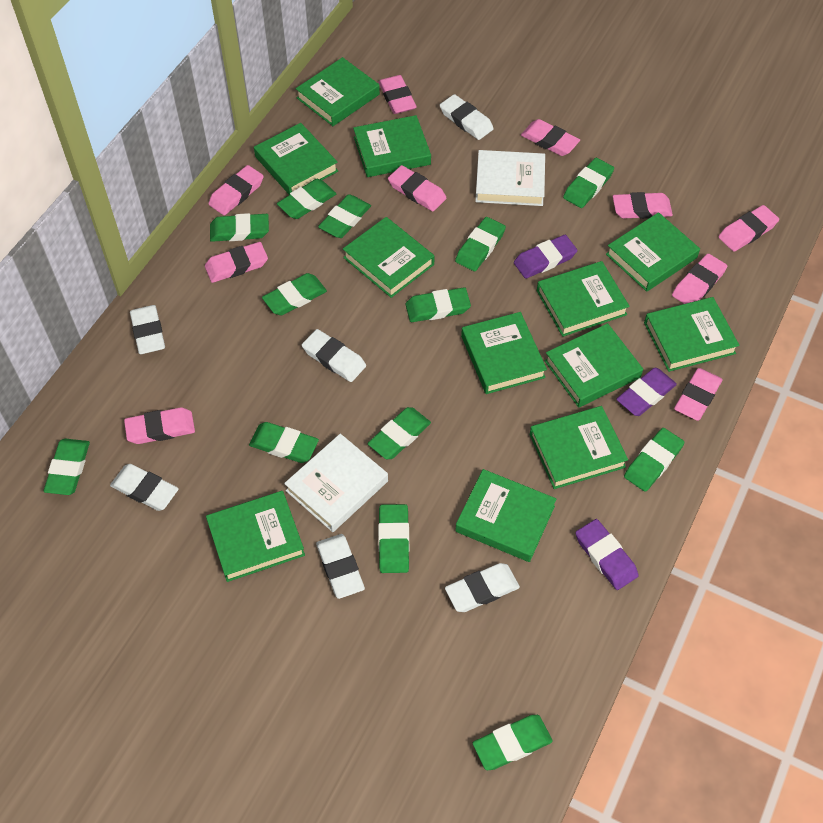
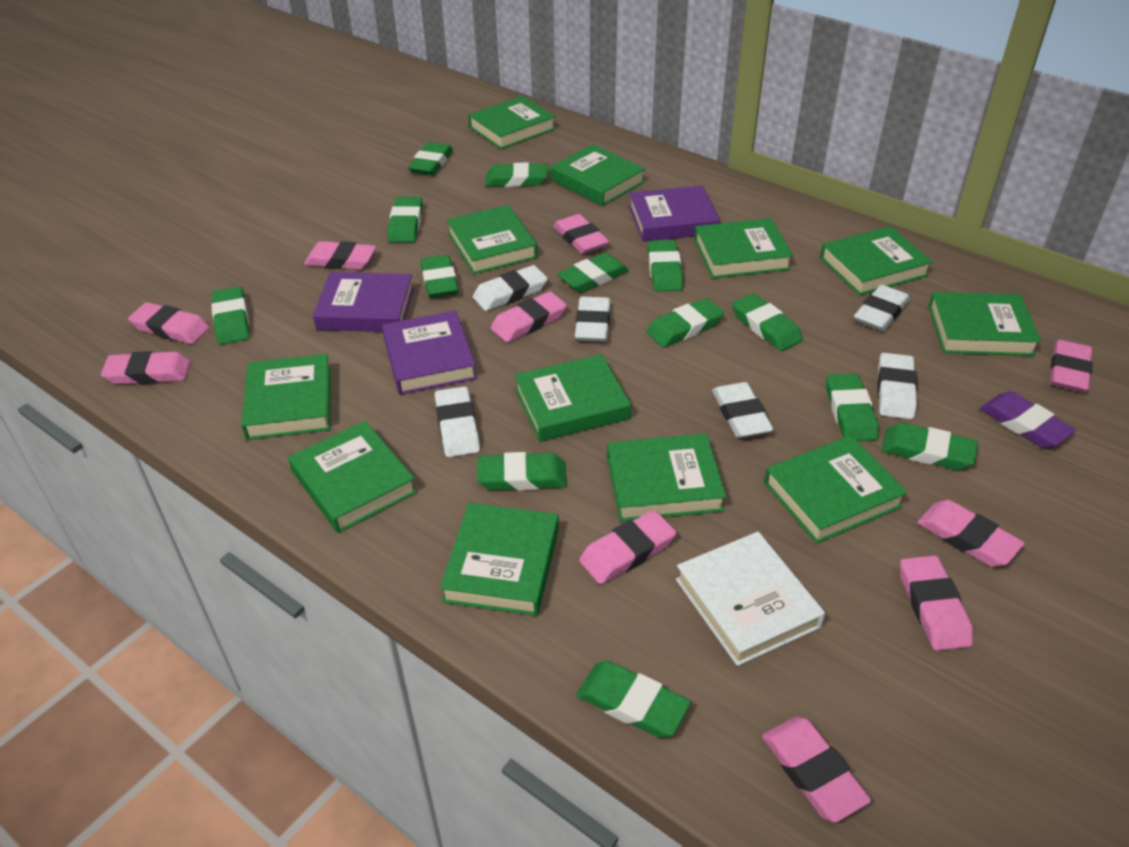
purple book: 0 -> 3
purple eraser: 3 -> 1
white book: 2 -> 1

